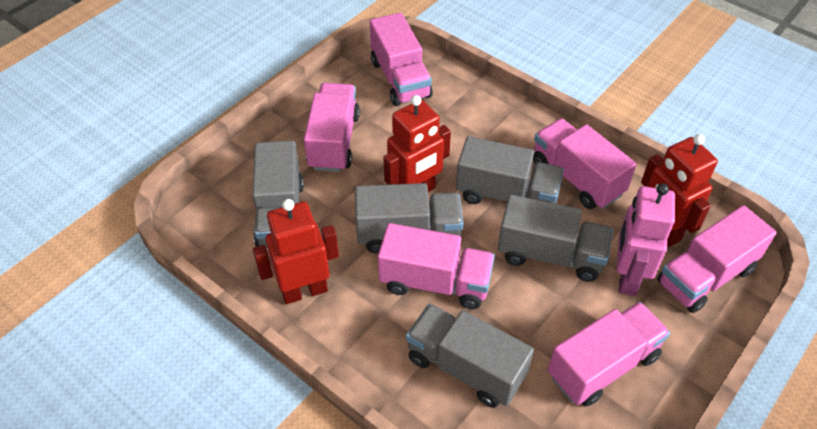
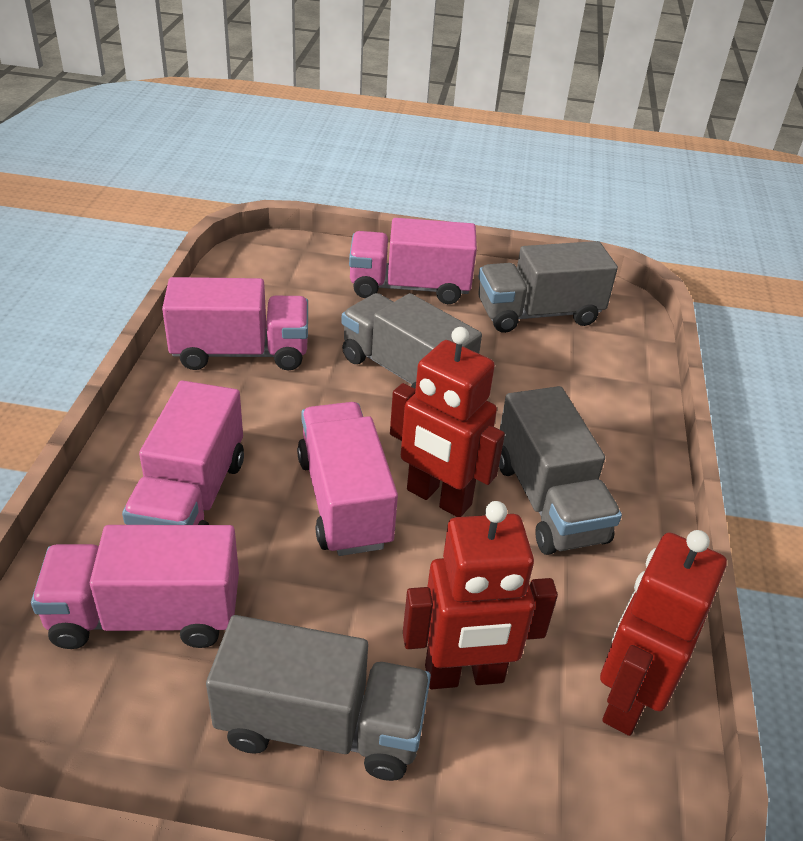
grey truck: 5 -> 4
pink robot: 1 -> 0
pink truck: 6 -> 5

